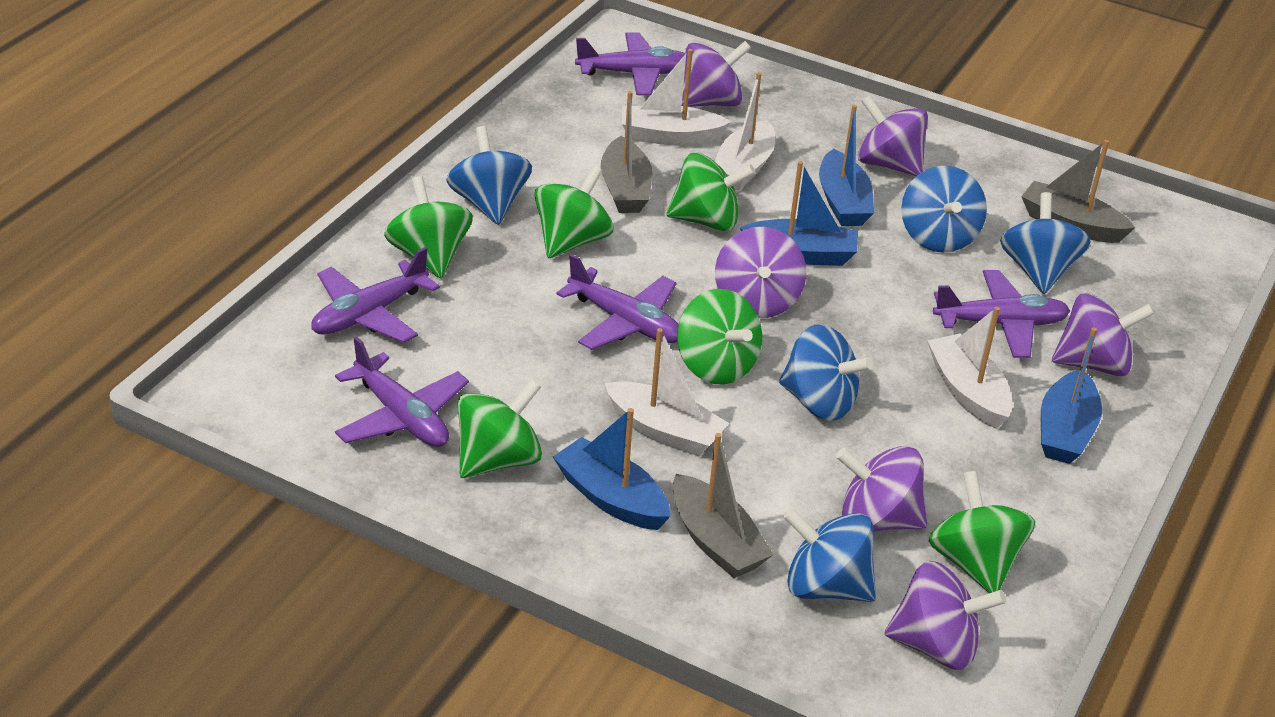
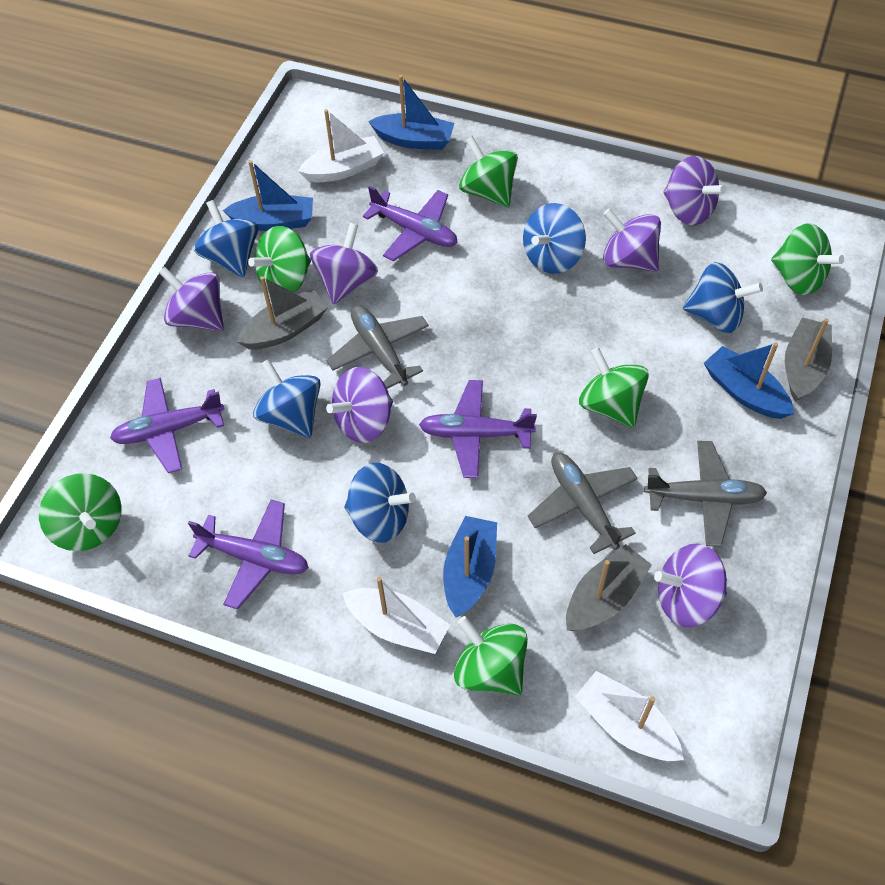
grey plane: 0 -> 3
purple plane: 5 -> 4
white boat: 4 -> 3

